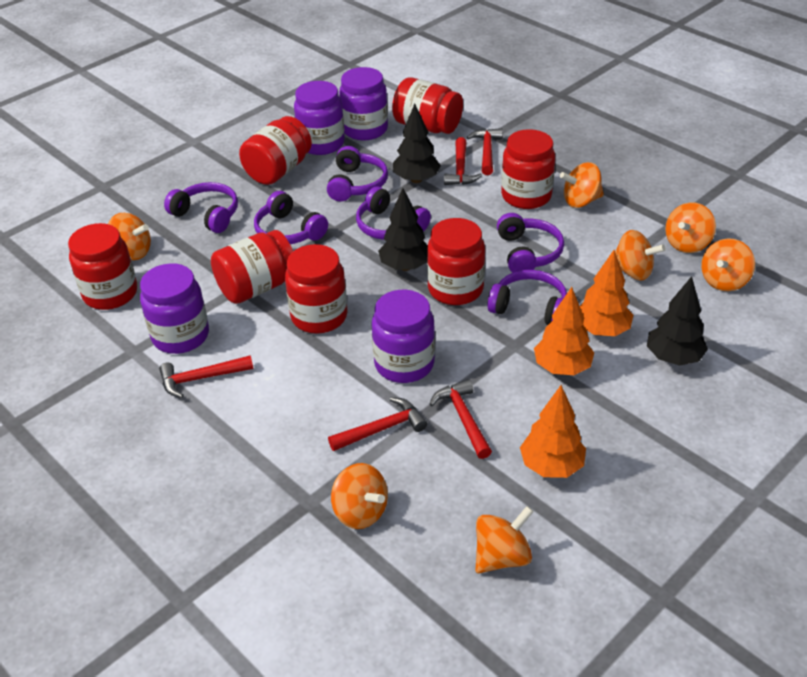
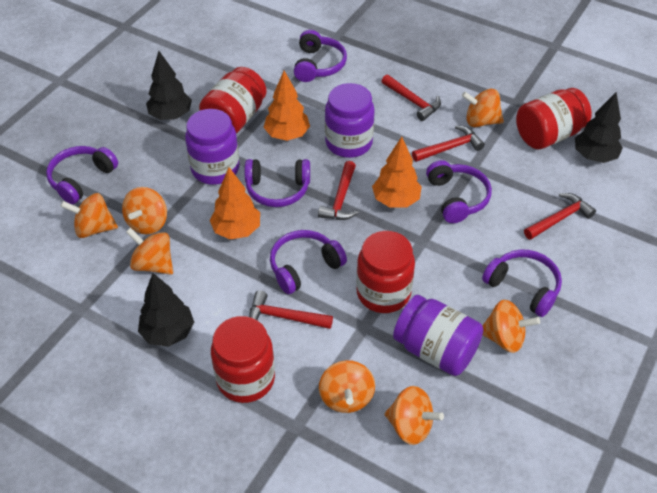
purple jar: 4 -> 3
red jar: 7 -> 4

